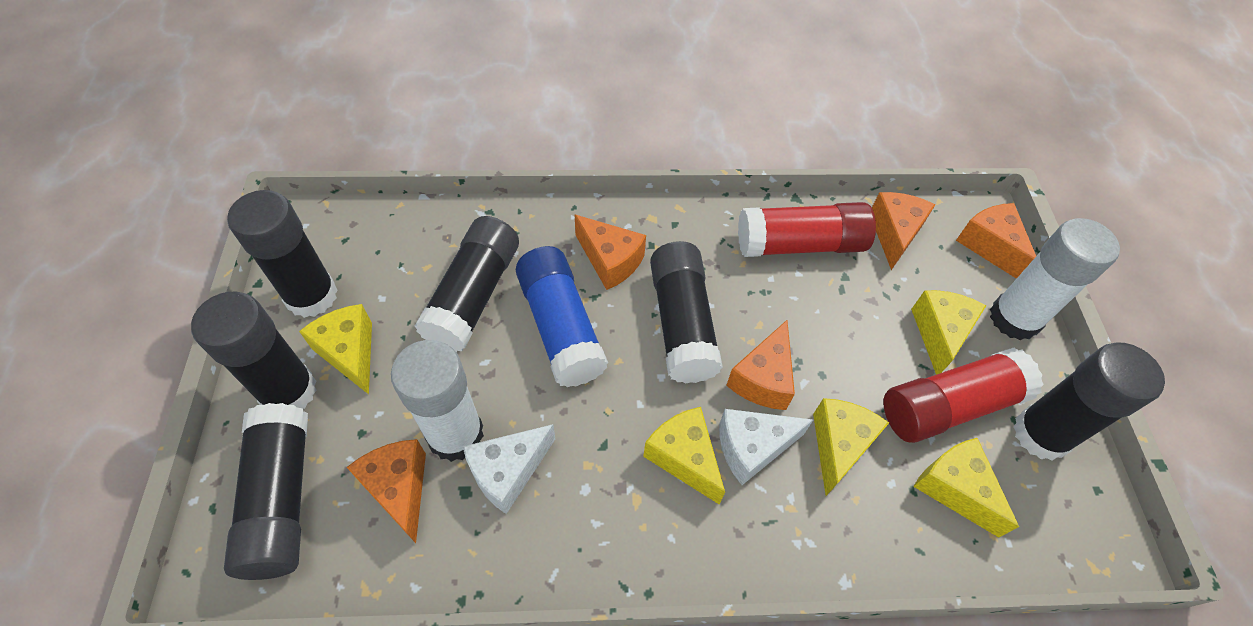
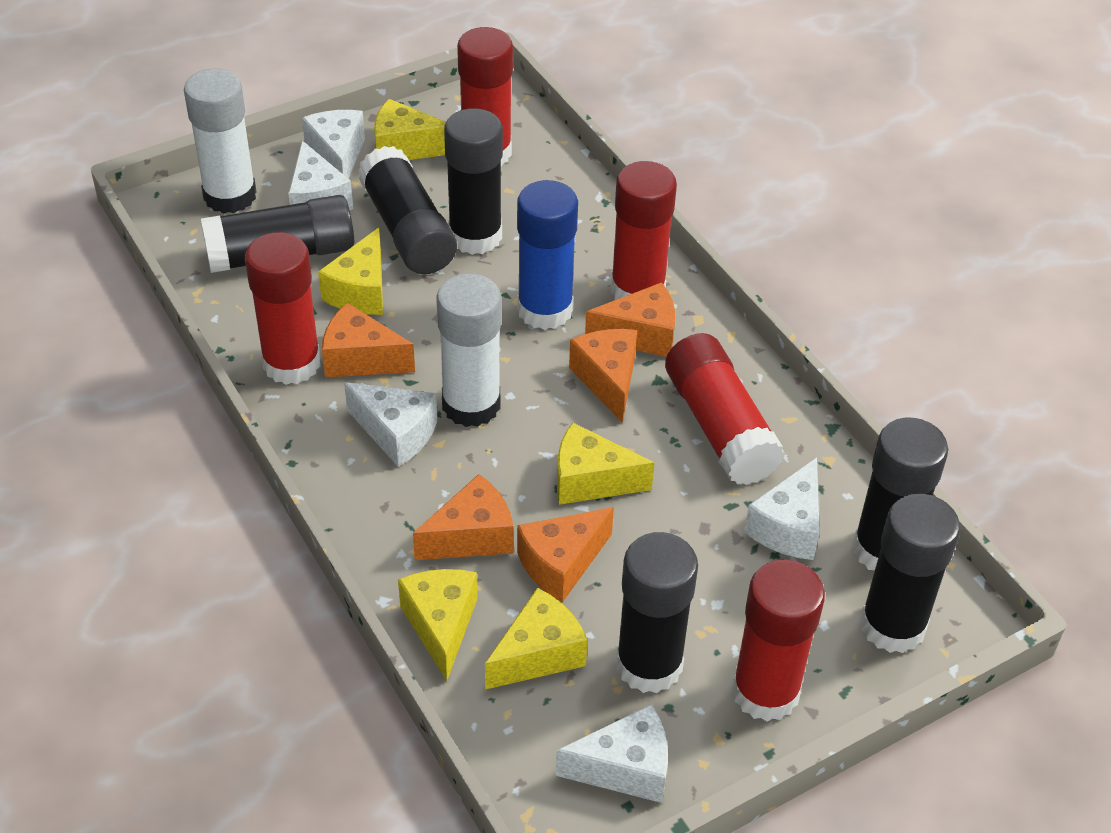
red glue stick: 2 -> 5
white cheese: 2 -> 5

